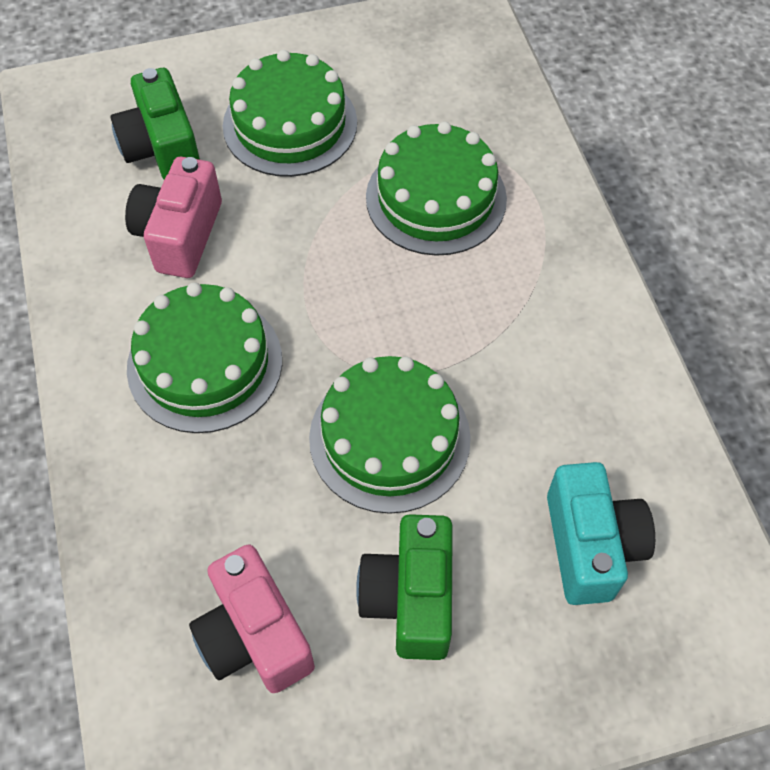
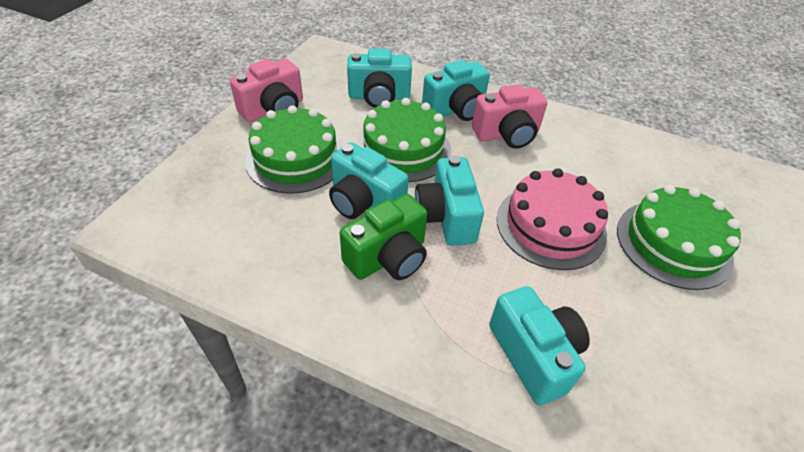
green cake: 4 -> 3
green camera: 2 -> 1
pink cake: 0 -> 1
turquoise camera: 1 -> 5

